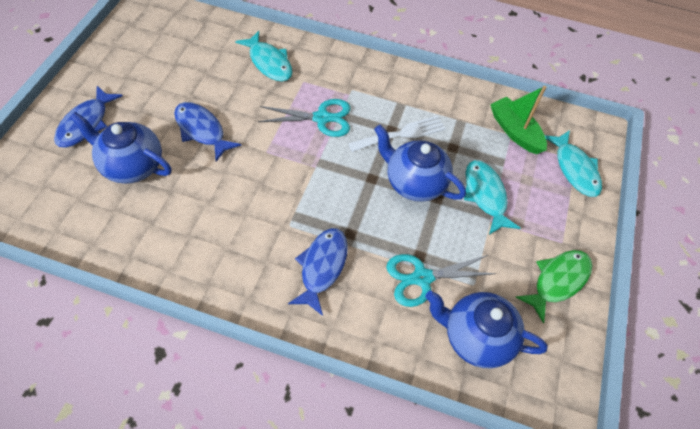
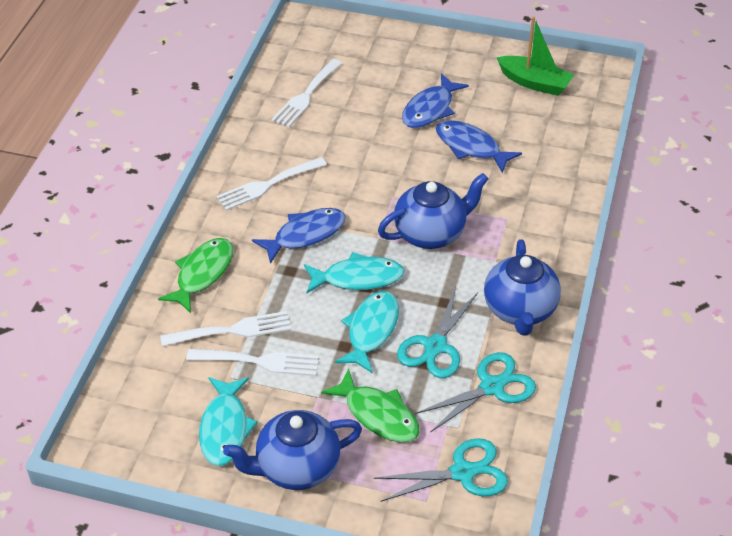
green fish: 1 -> 2
turquoise scissors: 2 -> 3
white fork: 1 -> 4

